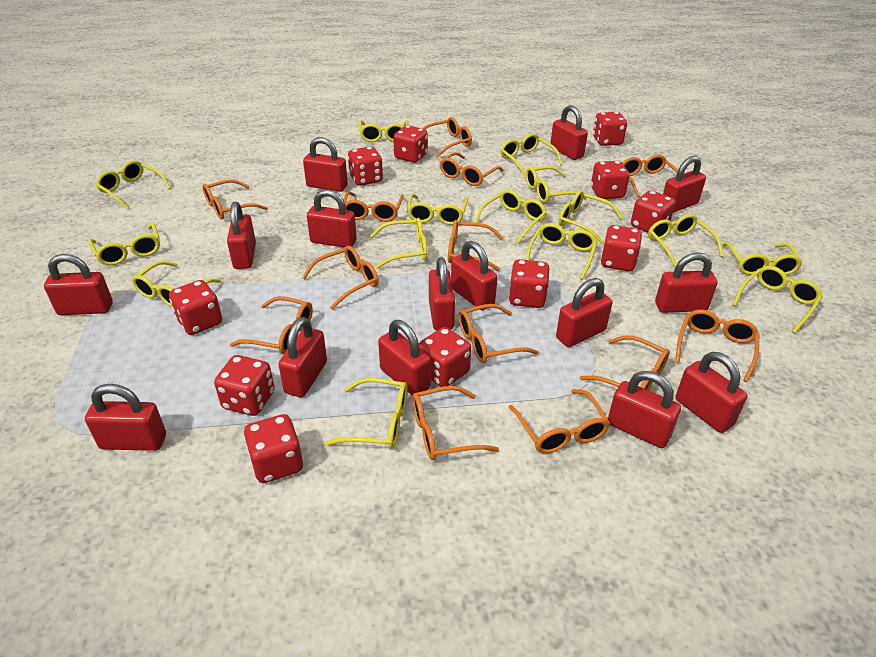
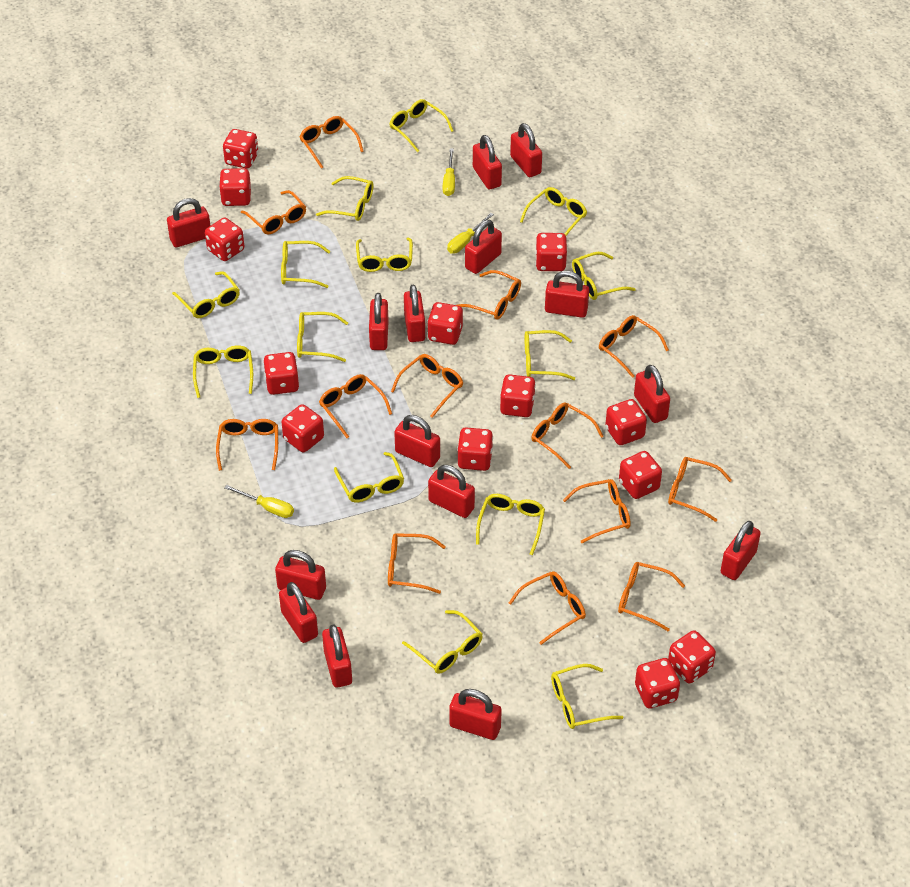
red dice: 11 -> 13
yellow glasses: 15 -> 14
yellow screwdriver: 0 -> 3

